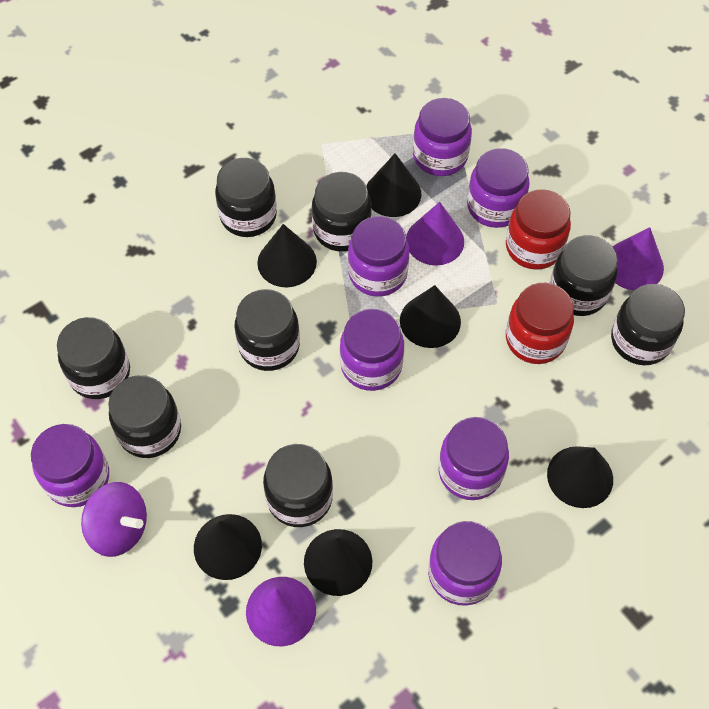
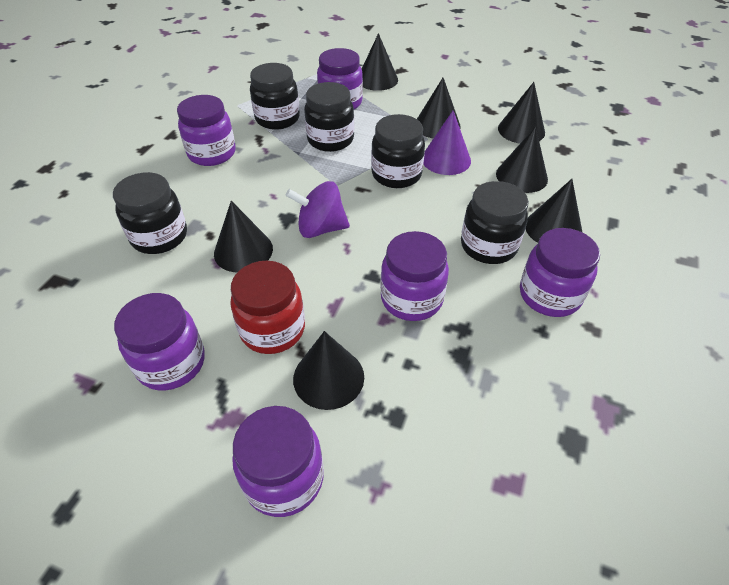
black cone: 6 -> 7
black jar: 8 -> 5
purple cone: 3 -> 1
purple jar: 7 -> 6
red jar: 2 -> 1

